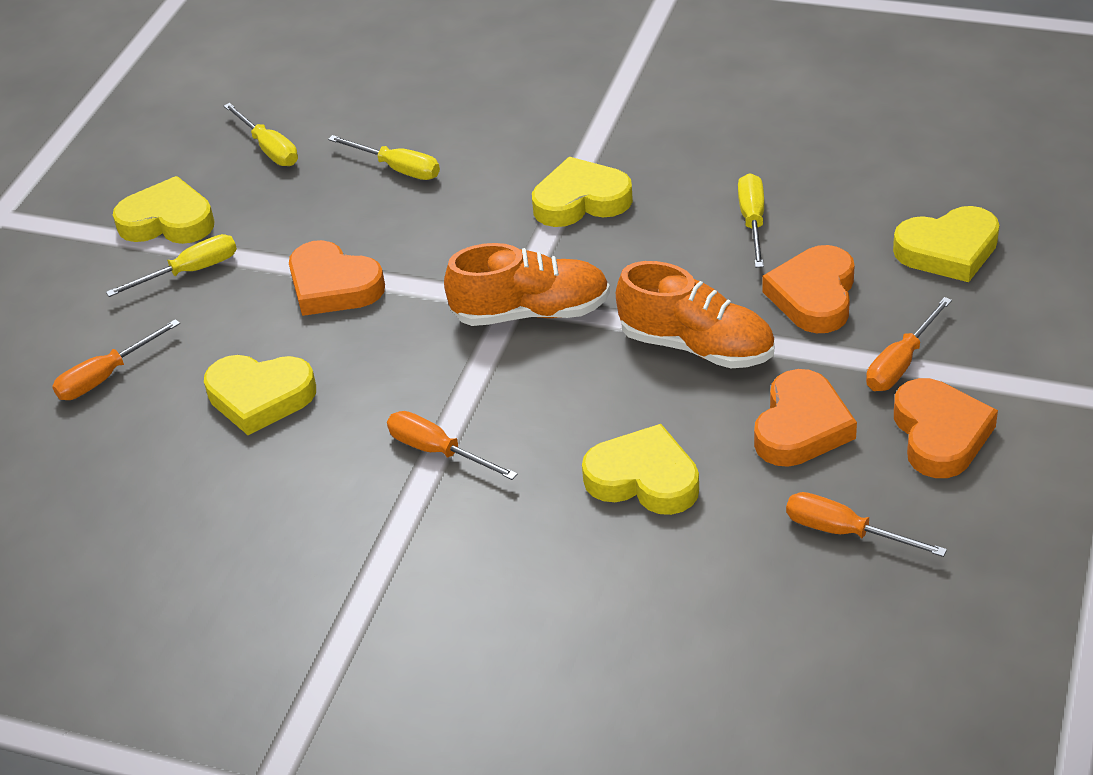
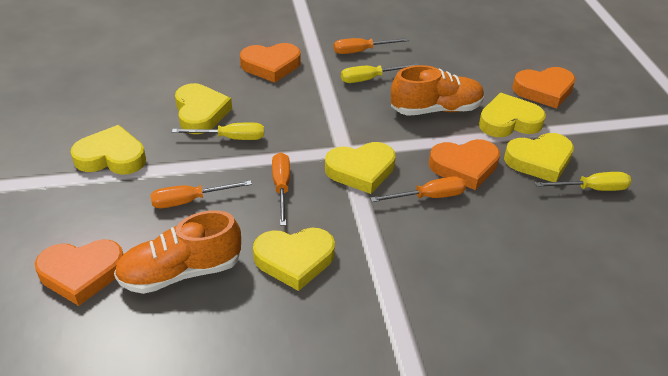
yellow heart: 5 -> 6
yellow screwdriver: 4 -> 3

